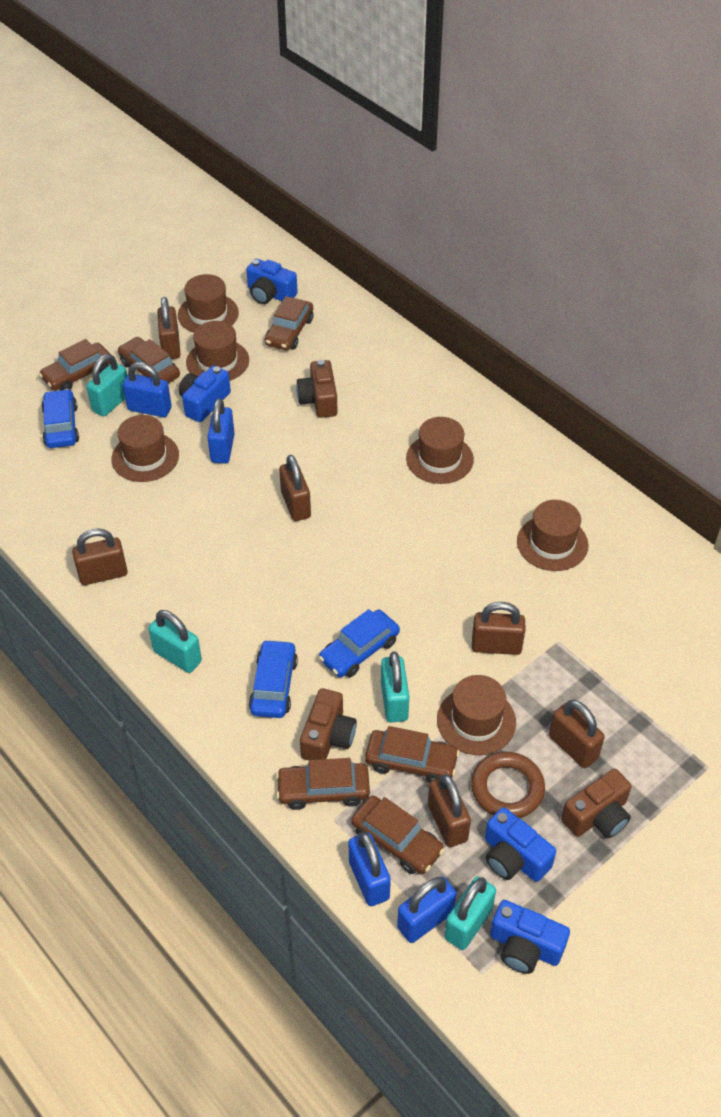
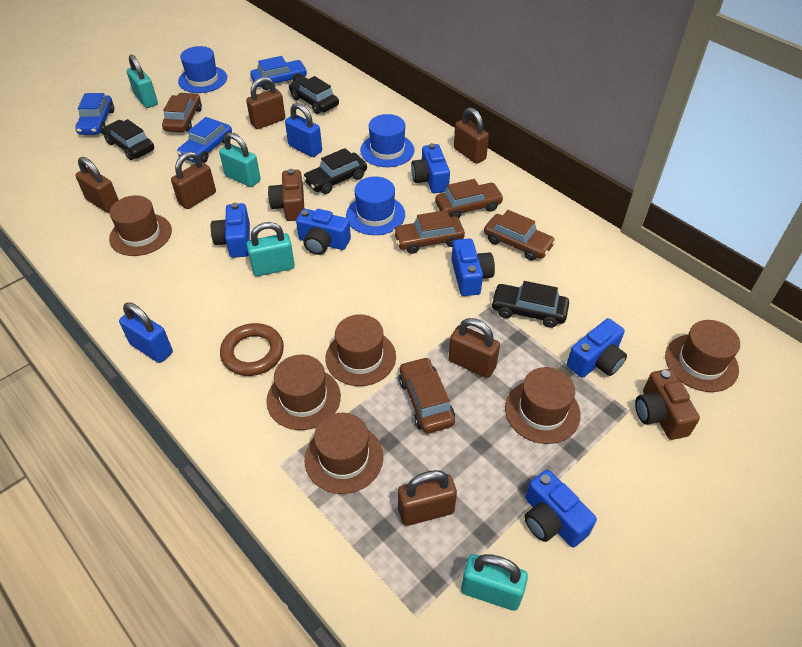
black car: 0 -> 4
blue camera: 4 -> 6
blue hat: 0 -> 3
blue padlock: 4 -> 2
brown camera: 3 -> 2
brown car: 6 -> 5

